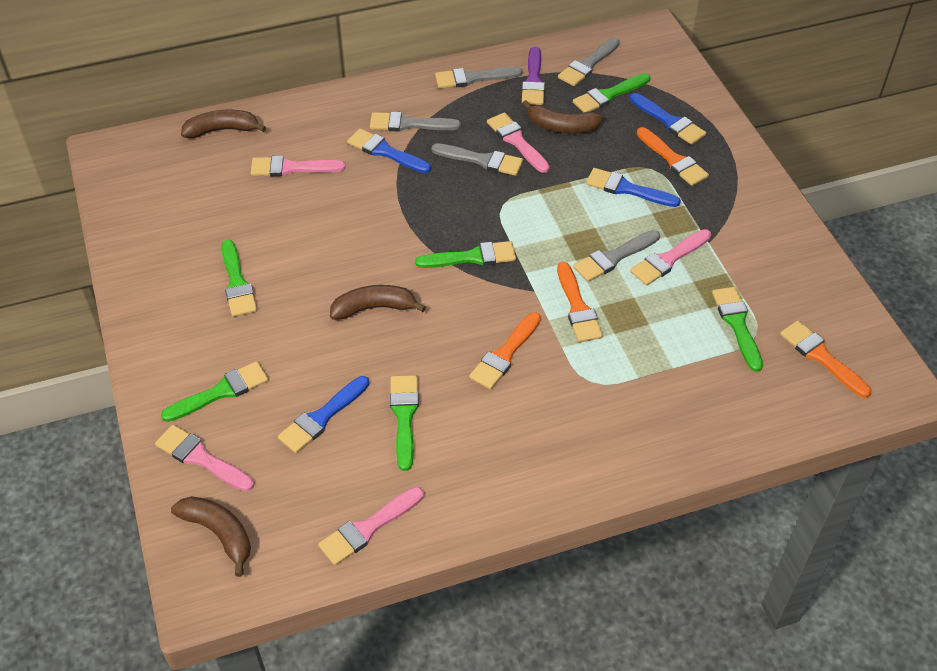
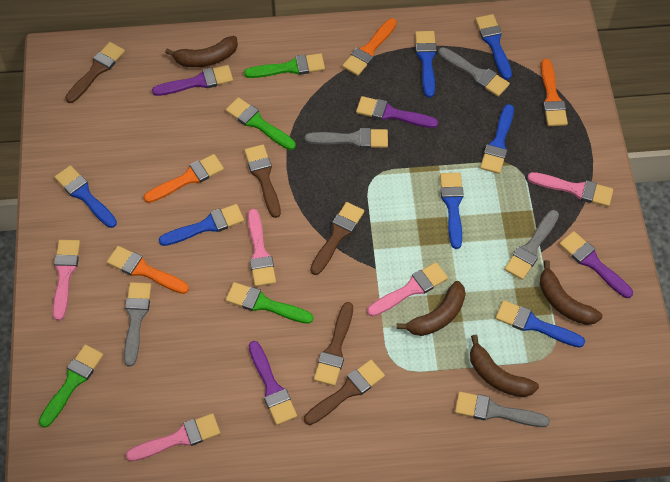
blue brush: 4 -> 7
brown brush: 0 -> 5
green brush: 6 -> 4
purple brush: 1 -> 4

